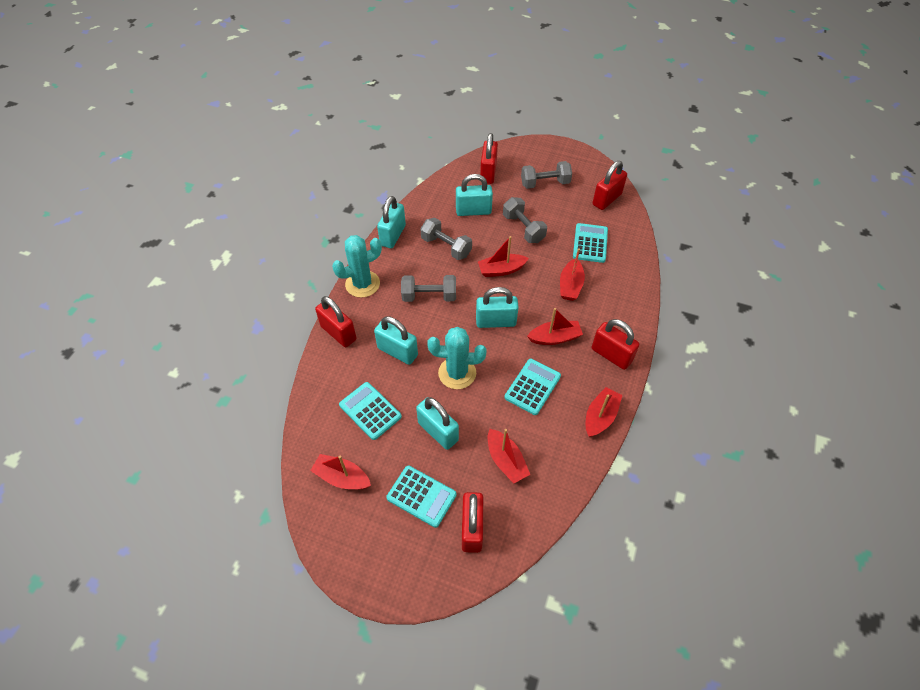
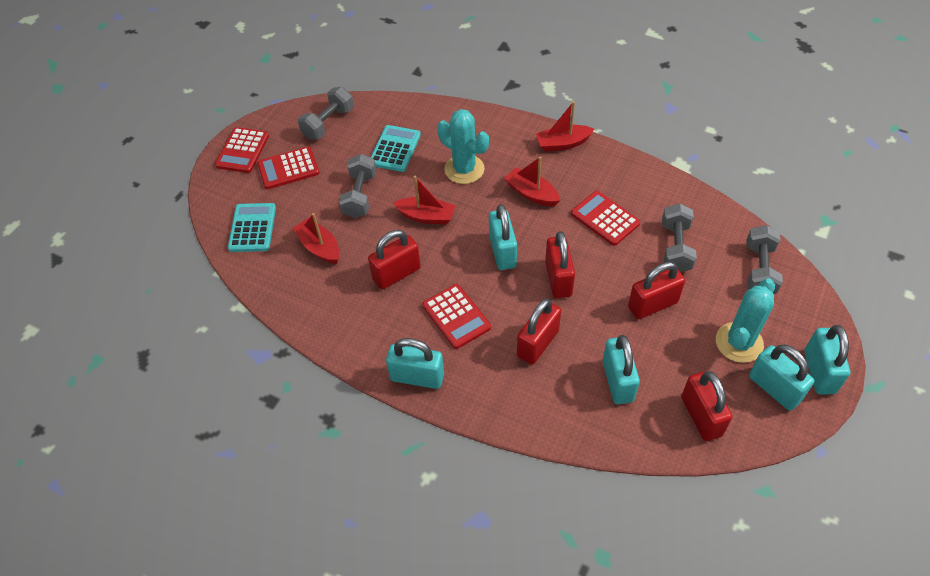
red boat: 6 -> 4
red calculator: 0 -> 4
turquoise calculator: 4 -> 2

